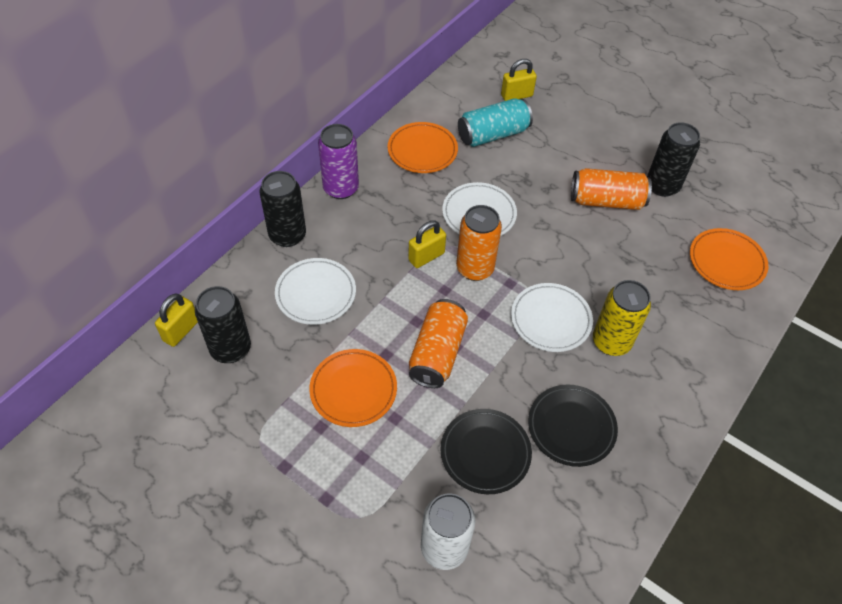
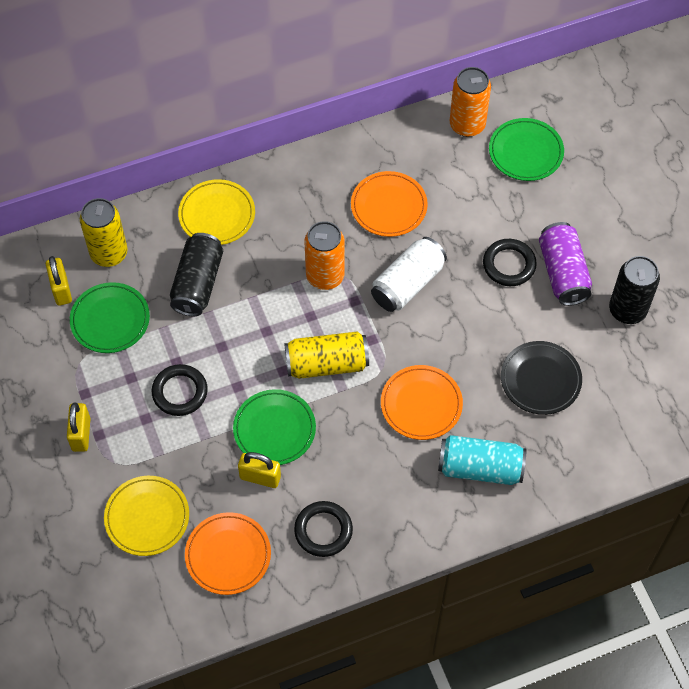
black can: 3 -> 2
black plate: 2 -> 1
black ring: 0 -> 3
green plate: 0 -> 3
orange can: 3 -> 2
white plate: 3 -> 0
yellow can: 1 -> 2
yellow plate: 0 -> 2

